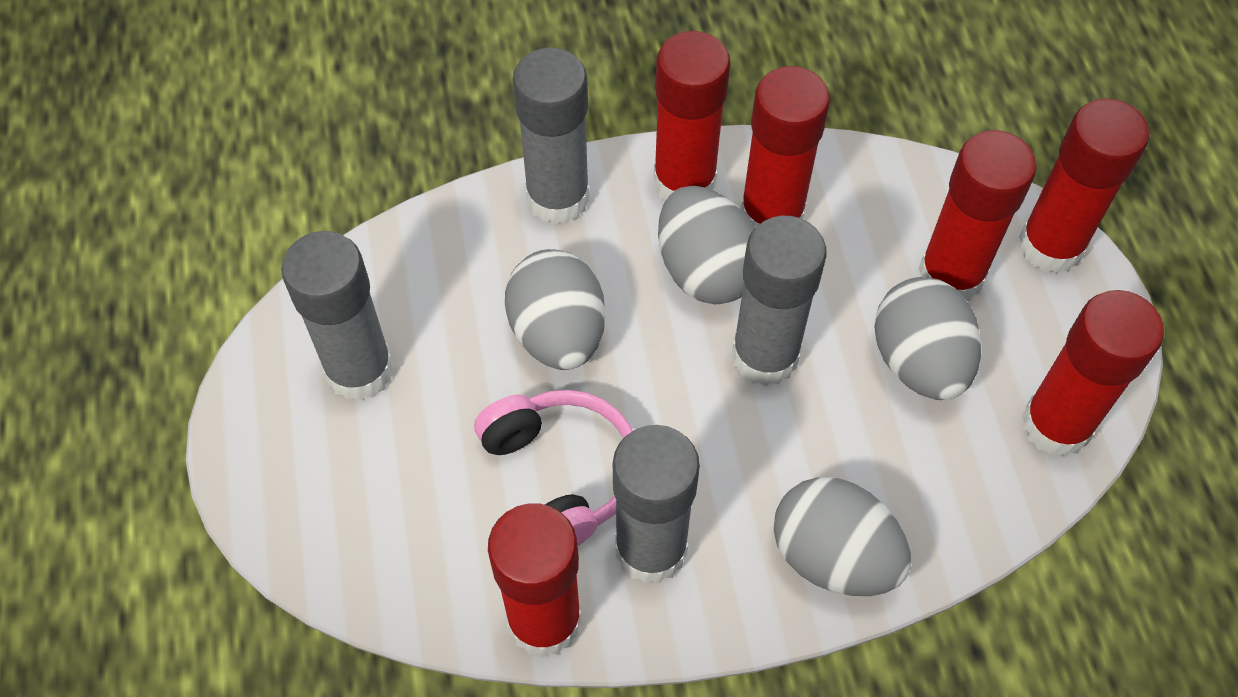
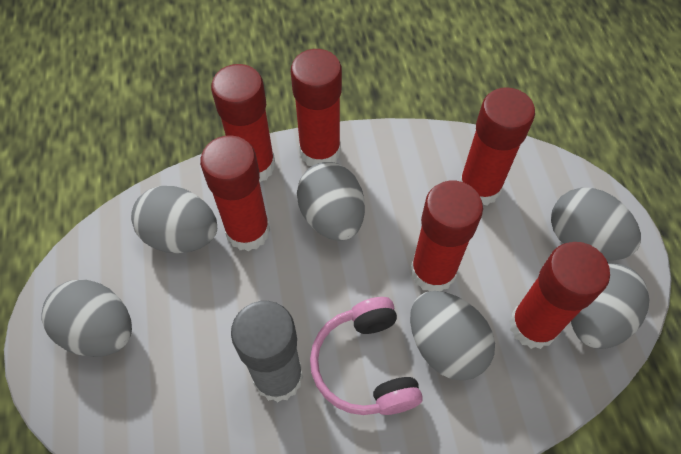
grey egg: 4 -> 6
grey glue stick: 4 -> 1

